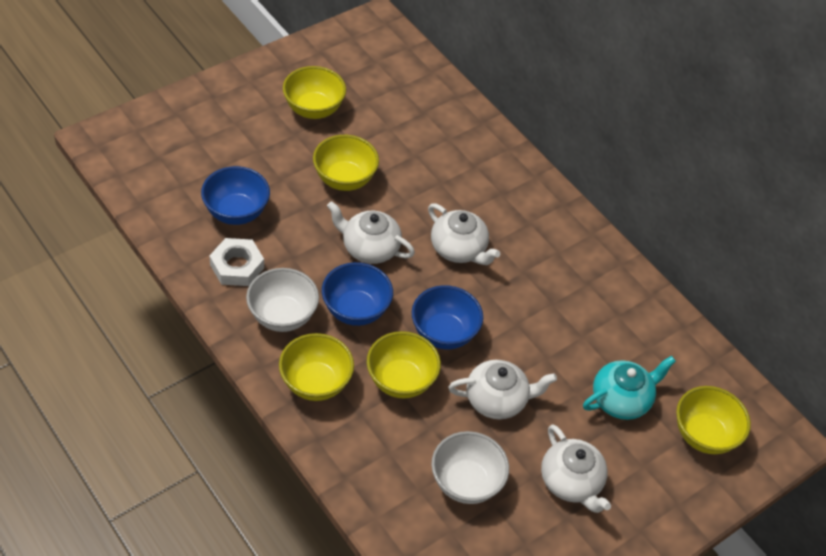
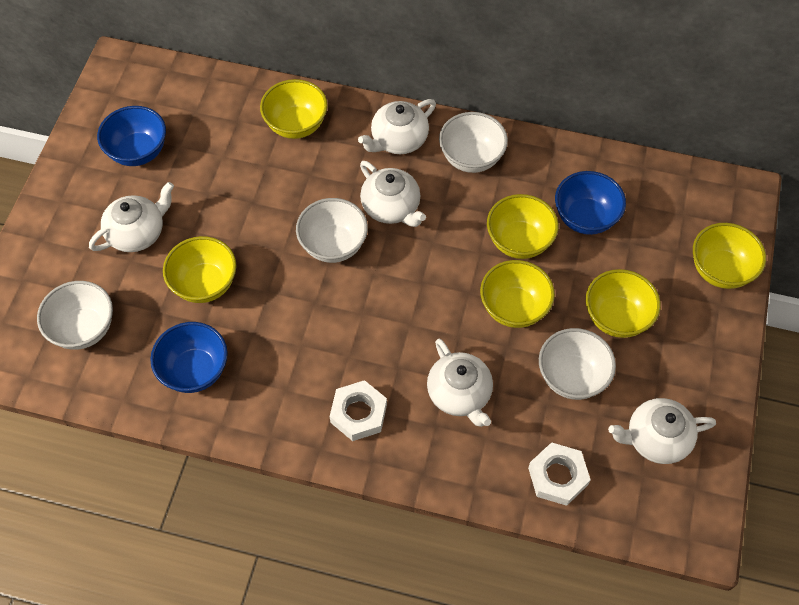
turquoise teapot: 1 -> 0
white bowl: 2 -> 4
white nut: 1 -> 2
white teapot: 4 -> 5
yellow bowl: 5 -> 6

